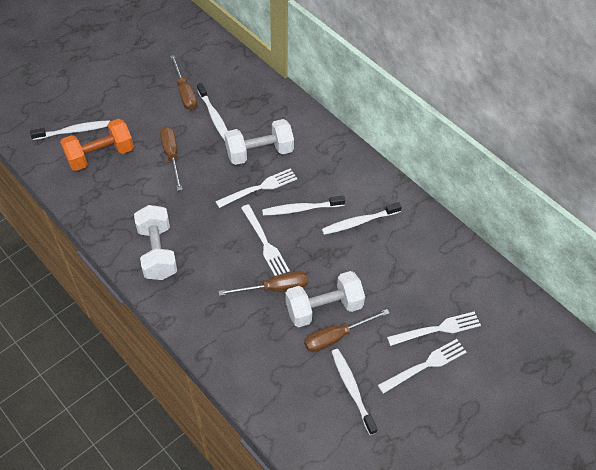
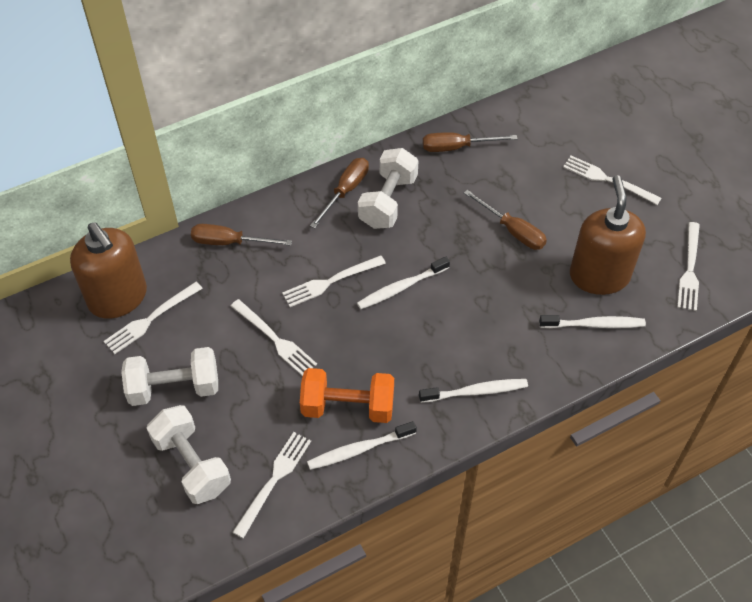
brown soap dispenser: 0 -> 2
white fork: 4 -> 6
white toothbrush: 5 -> 4

